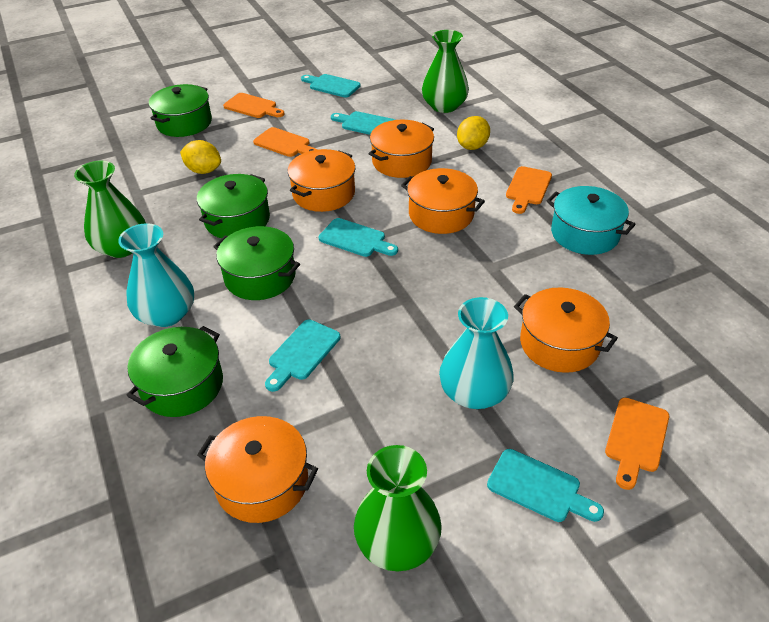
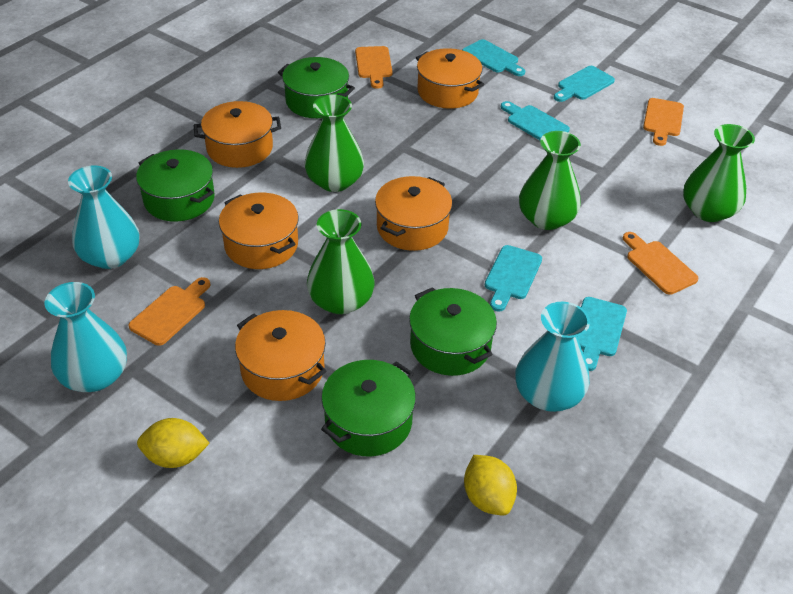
green vase: 3 -> 4
turquoise pot: 1 -> 0
turquoise vase: 2 -> 3

